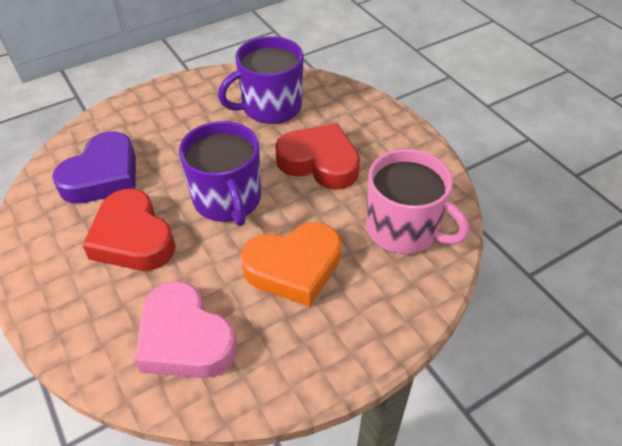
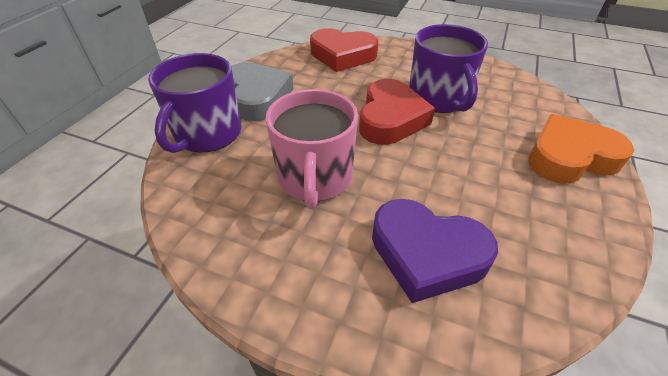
grey heart: 0 -> 1
pink heart: 1 -> 0

